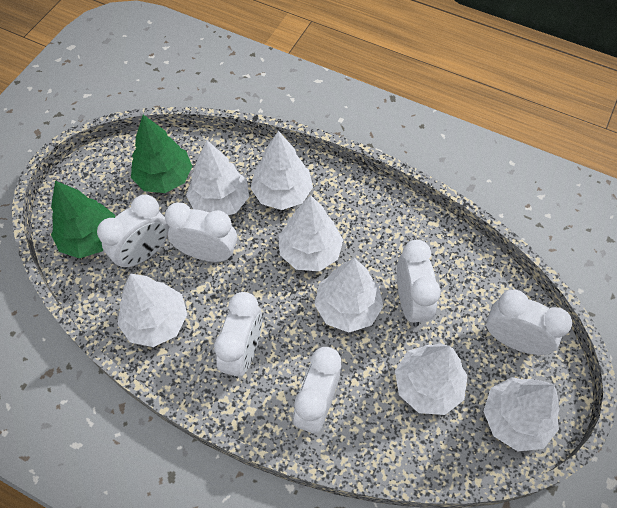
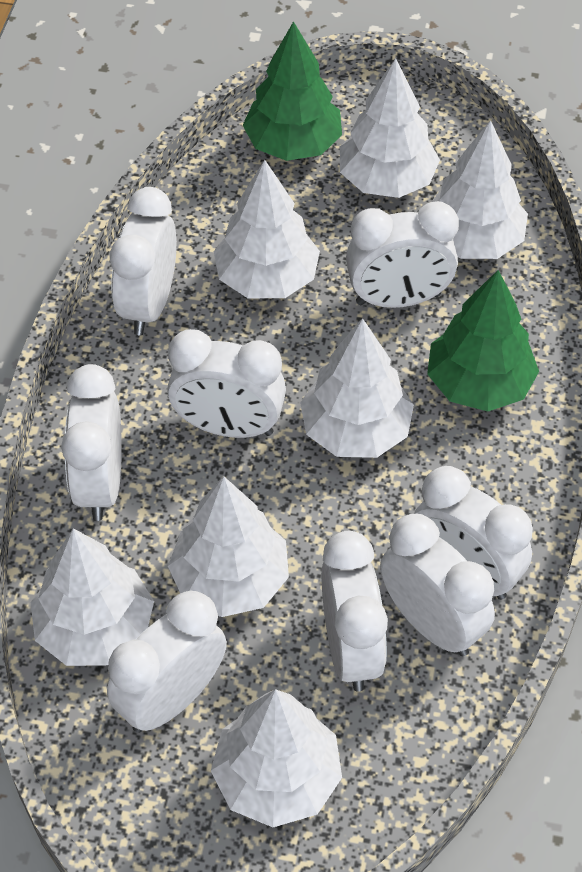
white clock: 6 -> 8

